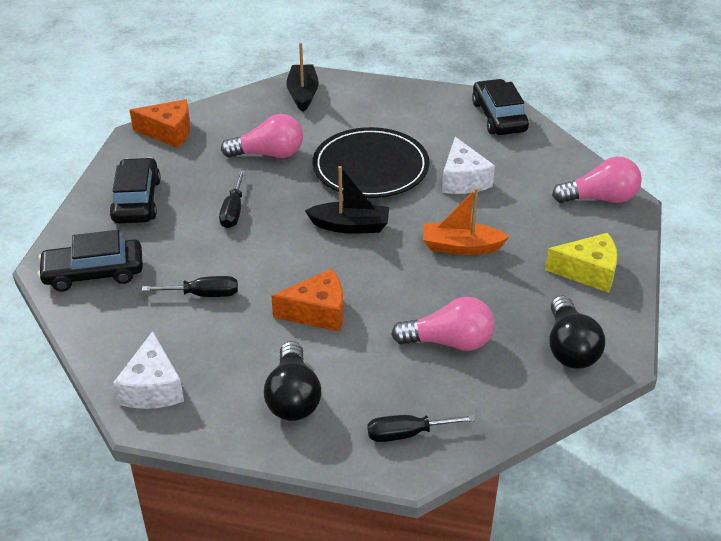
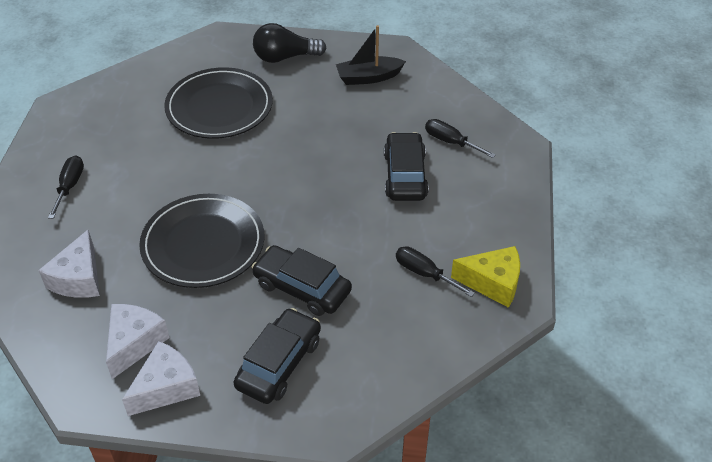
black boat: 2 -> 1
black light bulb: 2 -> 1
black plate: 1 -> 2
orange boat: 1 -> 0
orange cheese: 2 -> 0
pink light bulb: 3 -> 0
white cheese: 2 -> 3

